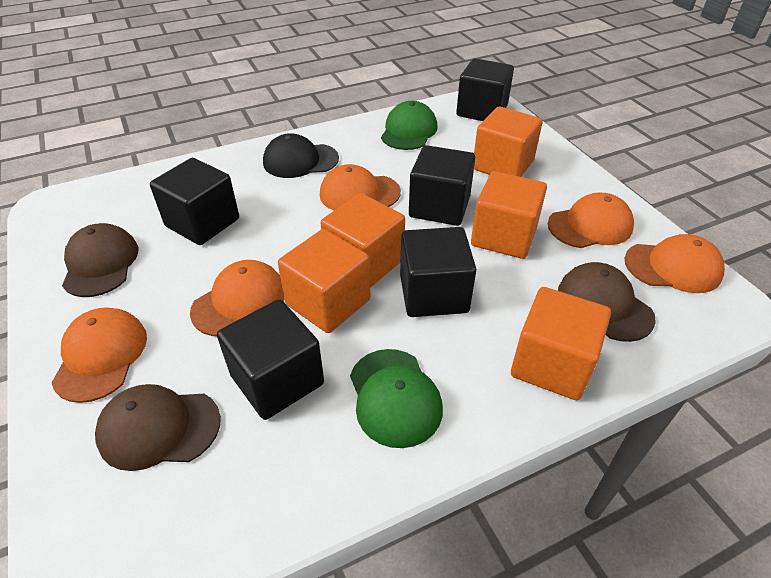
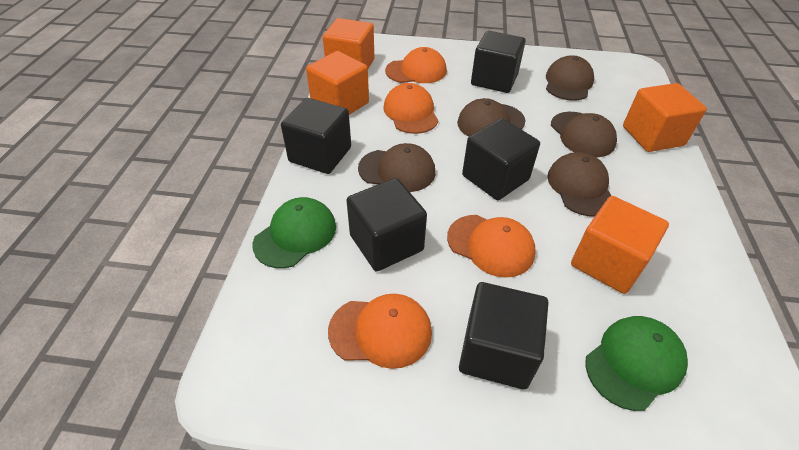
black cap: 1 -> 0
brown cap: 3 -> 5
orange cap: 5 -> 4
orange cube: 5 -> 4

